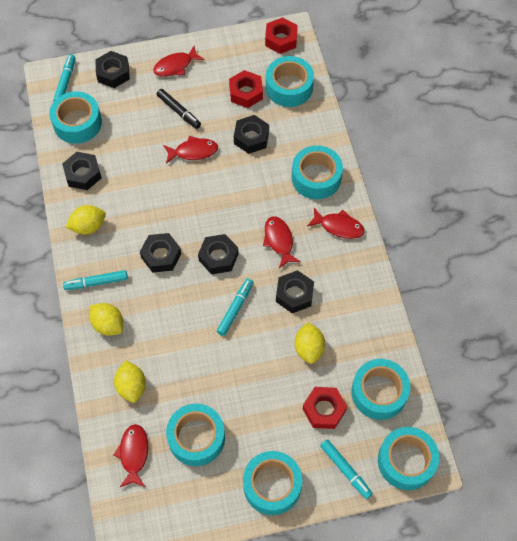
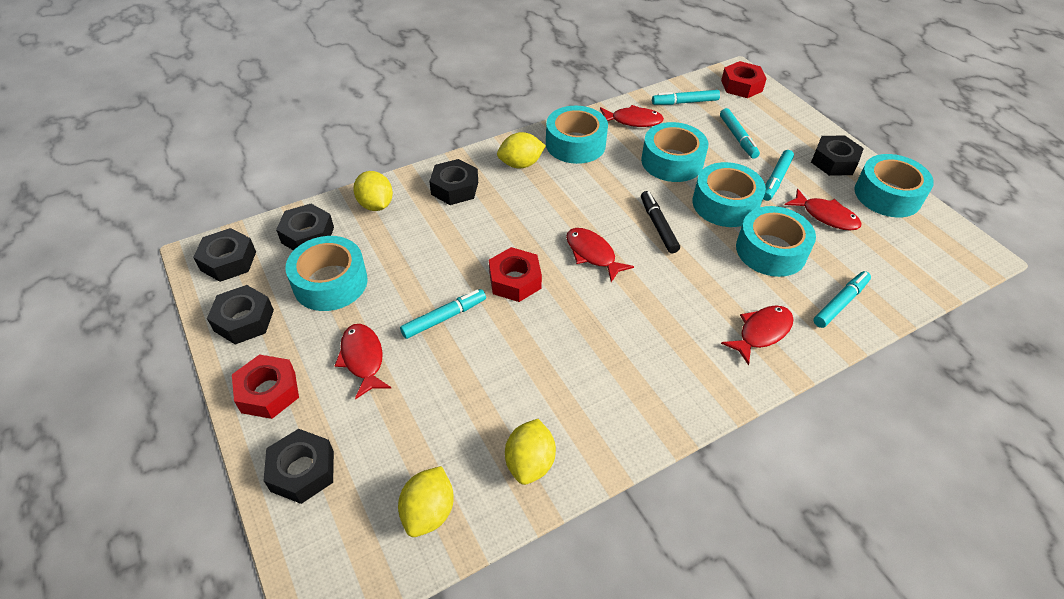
turquoise marker: 4 -> 5
turquoise tape: 7 -> 6

